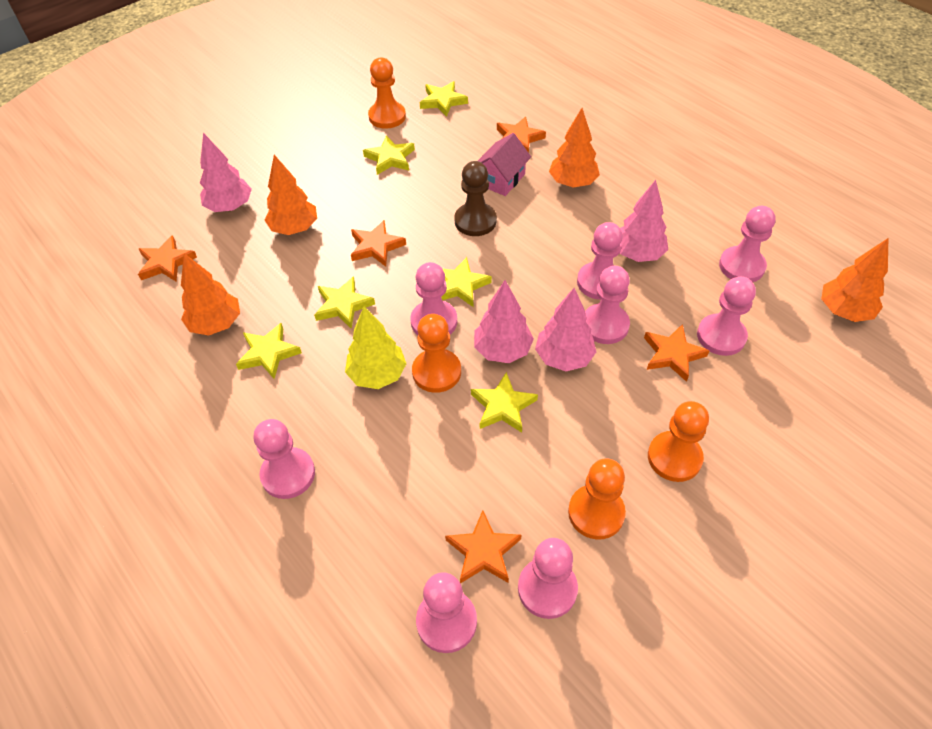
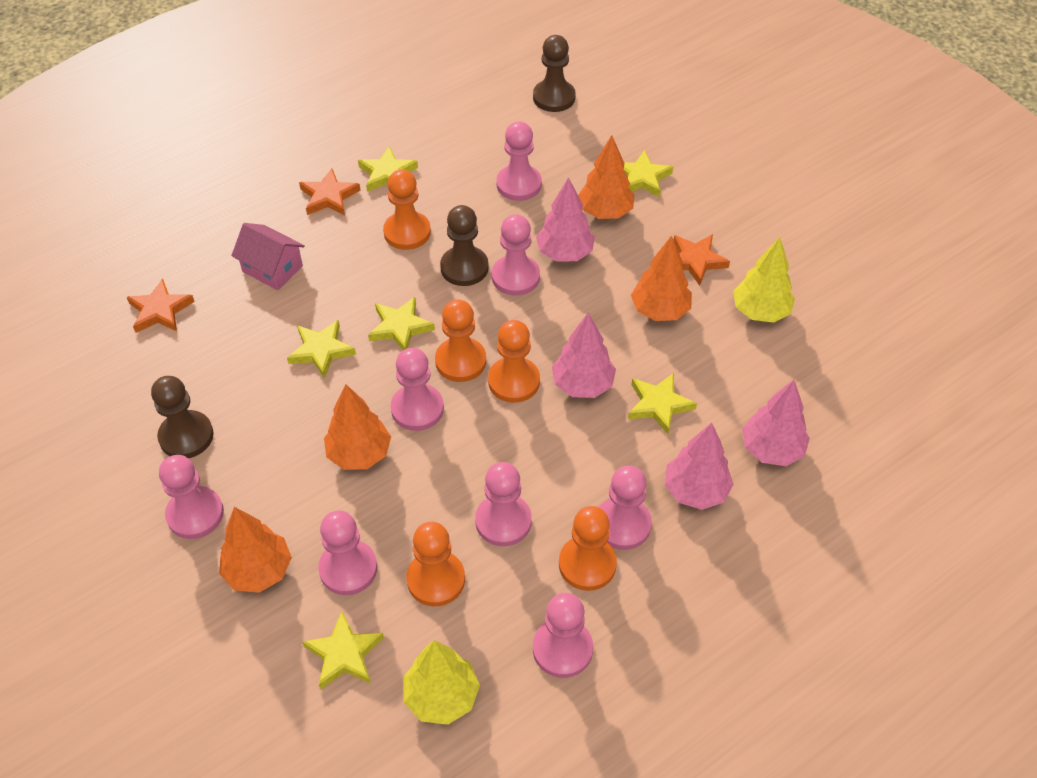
brown pawn: 1 -> 3
orange pawn: 4 -> 5
orange star: 5 -> 3
yellow tree: 1 -> 2

